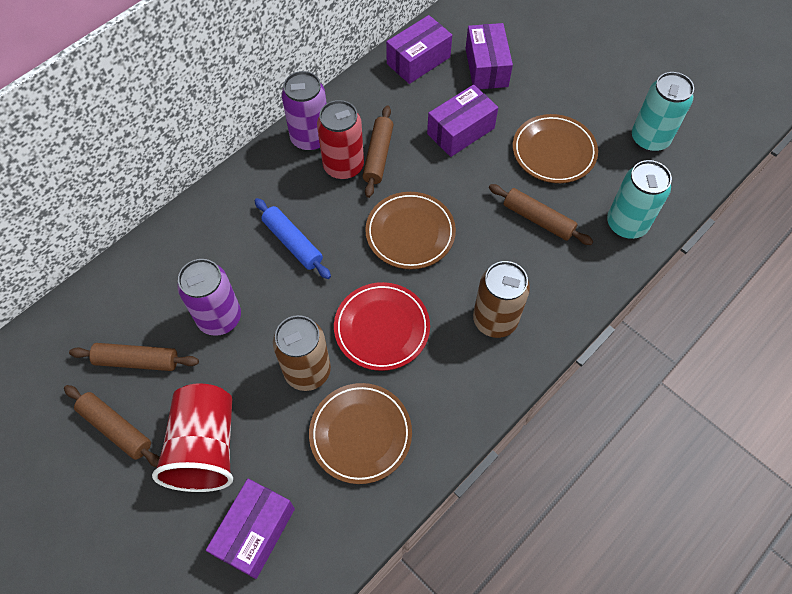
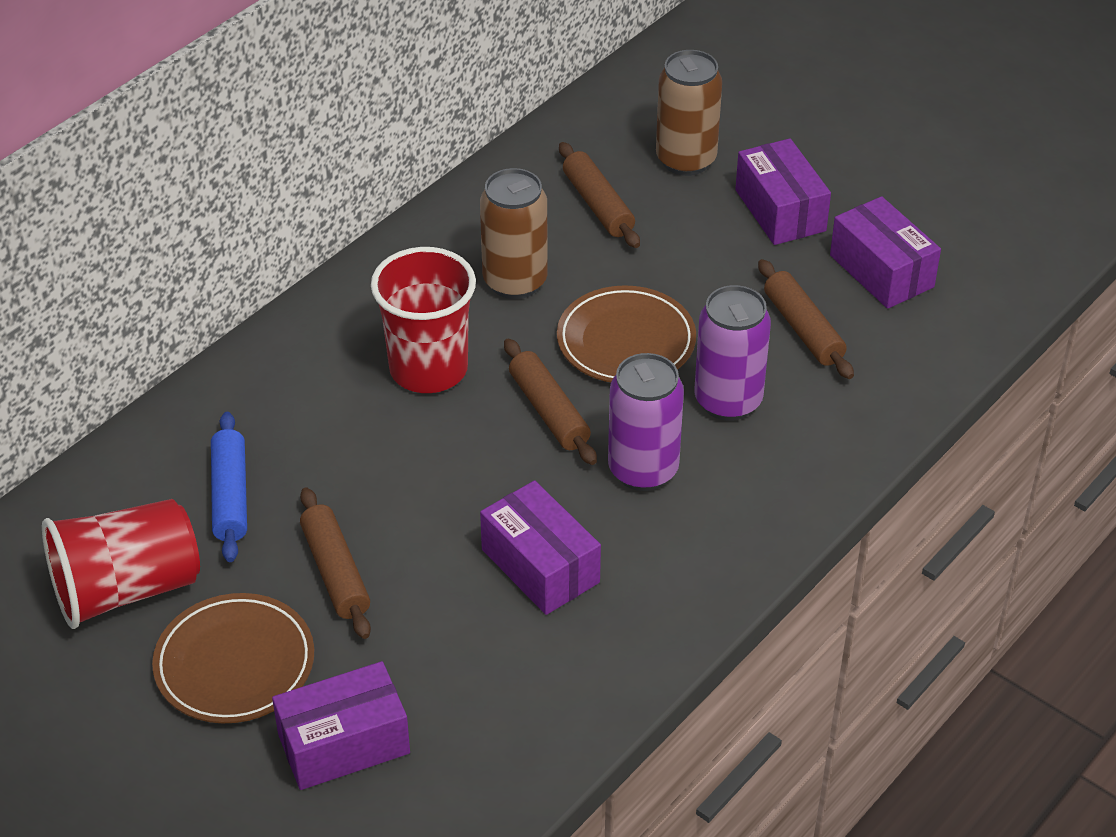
brown plate: 3 -> 2
red can: 1 -> 0
red cup: 1 -> 2
red plate: 1 -> 0
turquoise can: 2 -> 0

